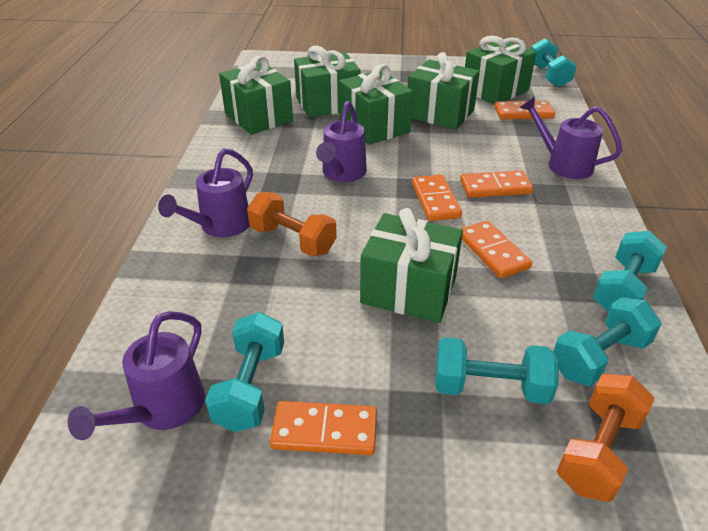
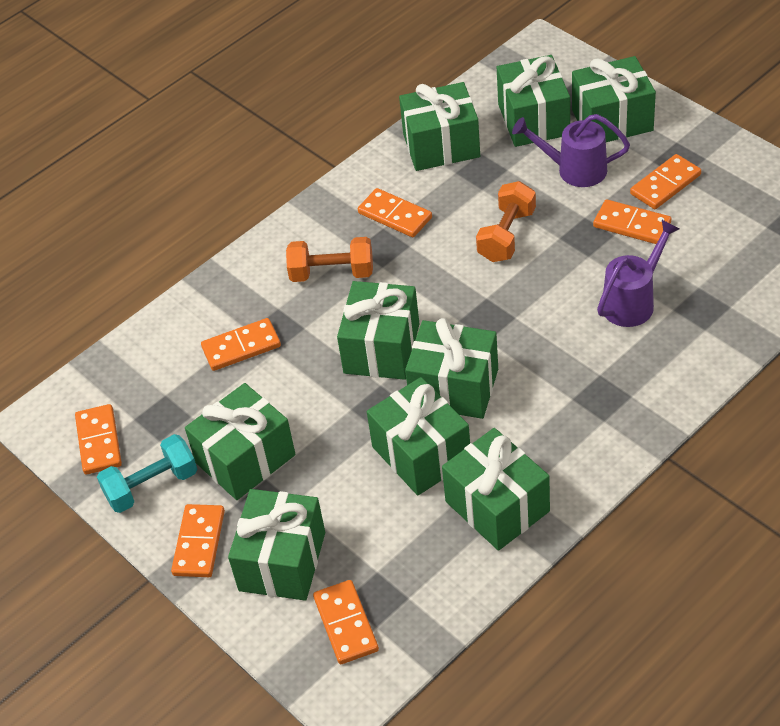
green gift: 6 -> 9
orange domino: 5 -> 7
purple watering can: 4 -> 2
turquoise dumbbell: 5 -> 1

